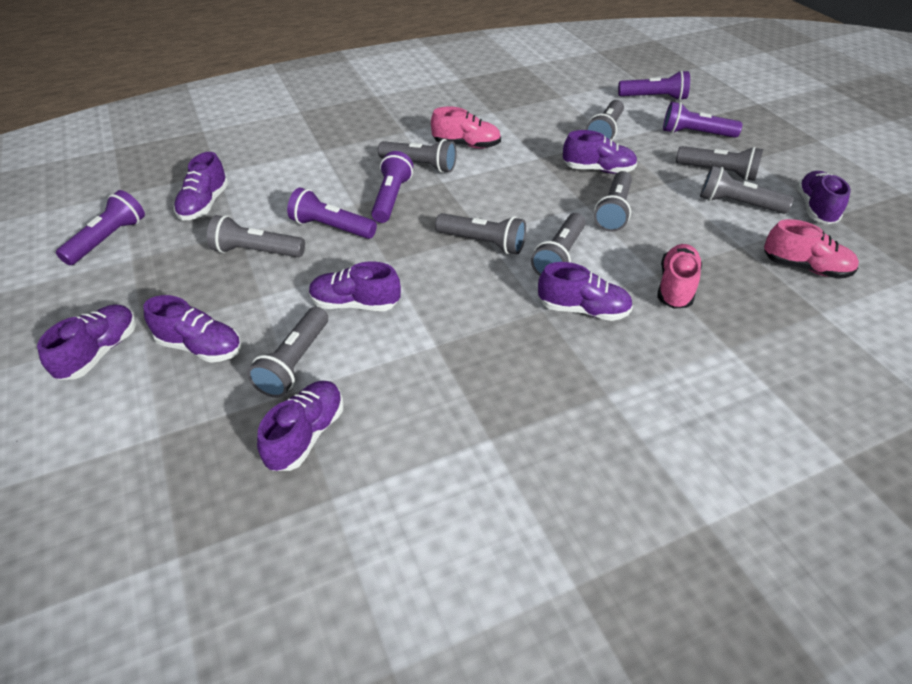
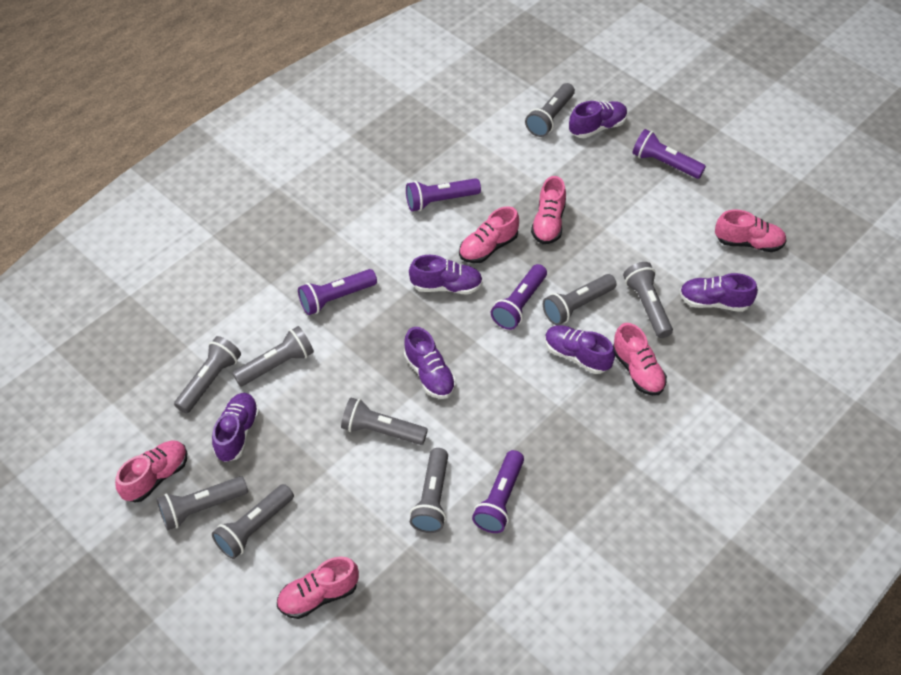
pink shoe: 3 -> 6
purple shoe: 8 -> 6

